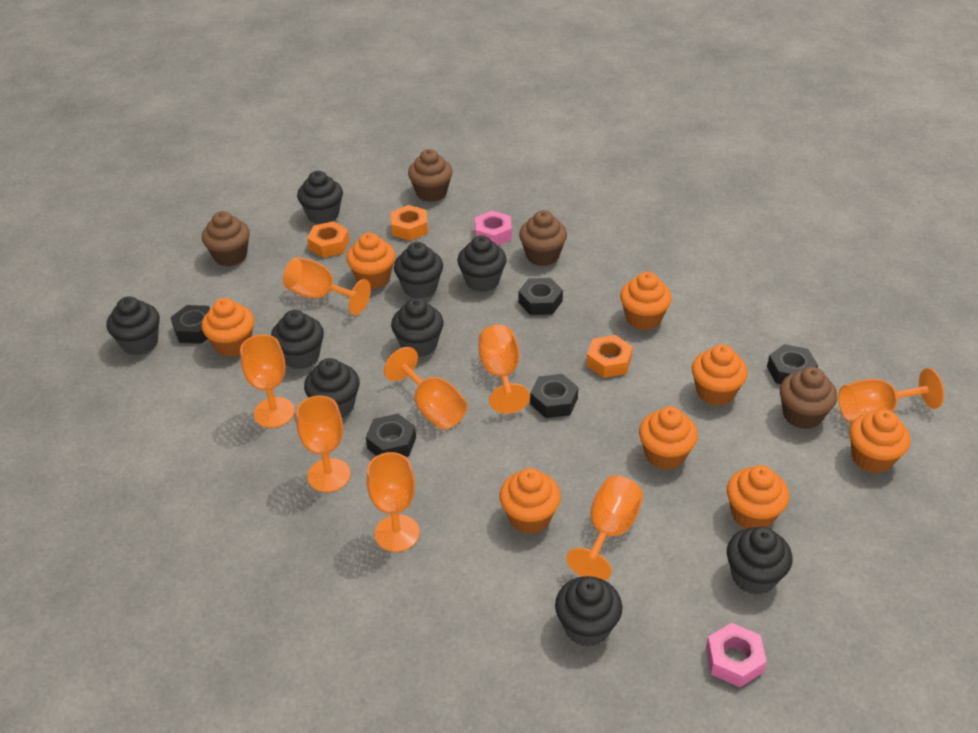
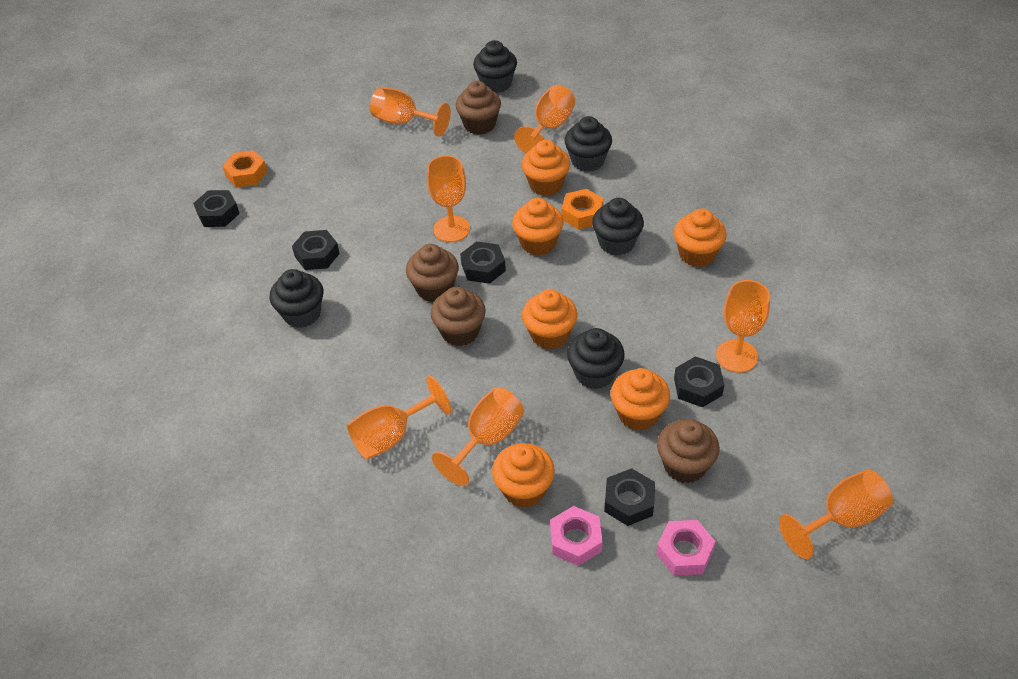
black cupcake: 9 -> 5
orange cupcake: 8 -> 6
orange goblet: 8 -> 7
orange nut: 3 -> 2

